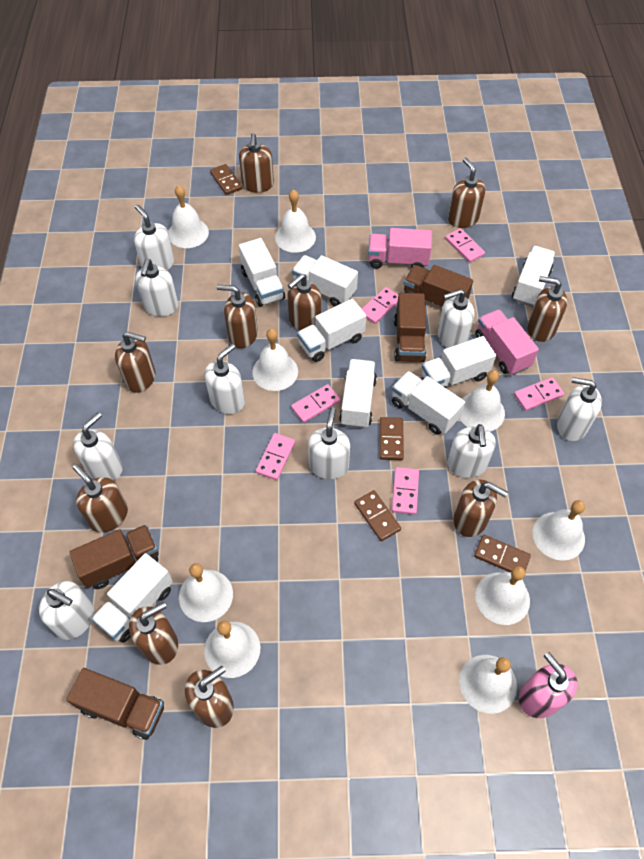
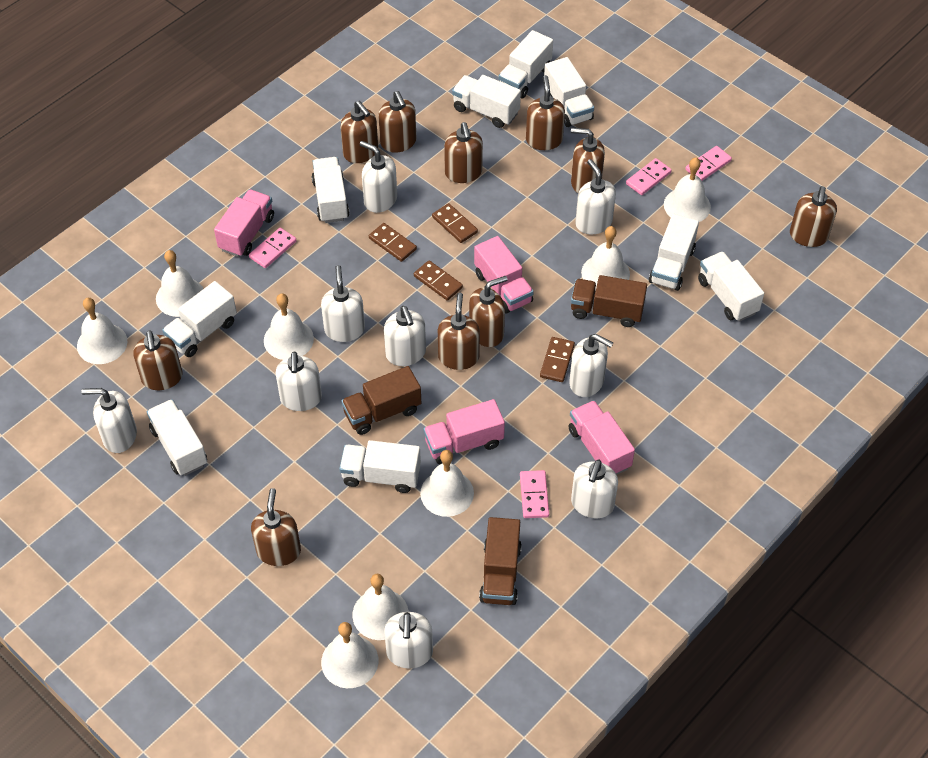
brown truck: 4 -> 3
pink domino: 6 -> 4
pink soap dispenser: 1 -> 0
pink truck: 2 -> 4
white bell: 9 -> 8
white truck: 8 -> 9

